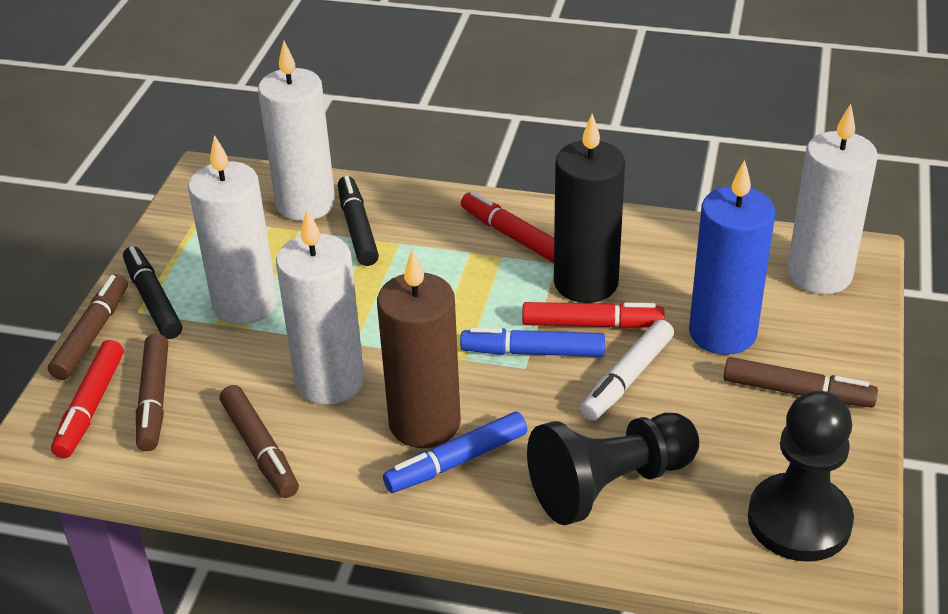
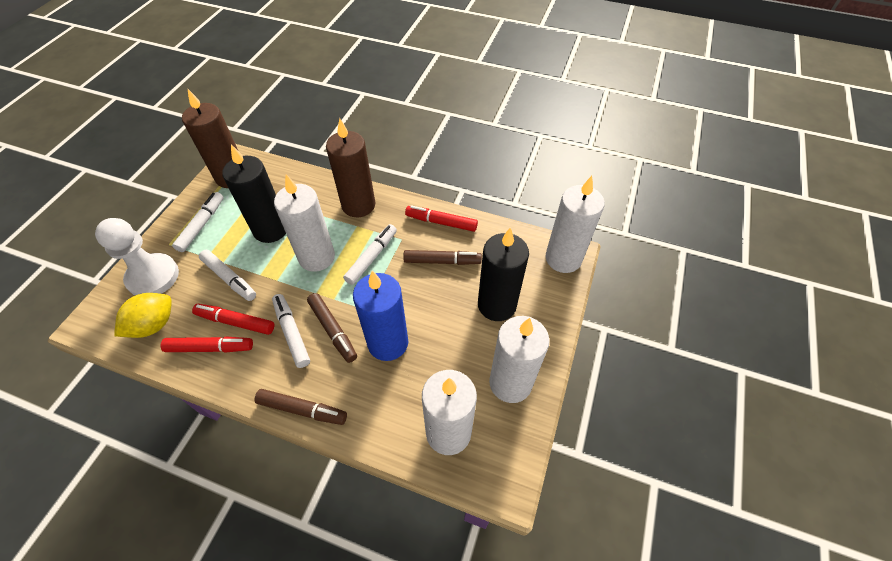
black candle: 1 -> 2
black marker: 2 -> 0
black pawn: 2 -> 0
blue marker: 2 -> 0
brown candle: 1 -> 2
brown marker: 4 -> 3
white marker: 1 -> 4
white pawn: 0 -> 1
yellow lemon: 0 -> 1

